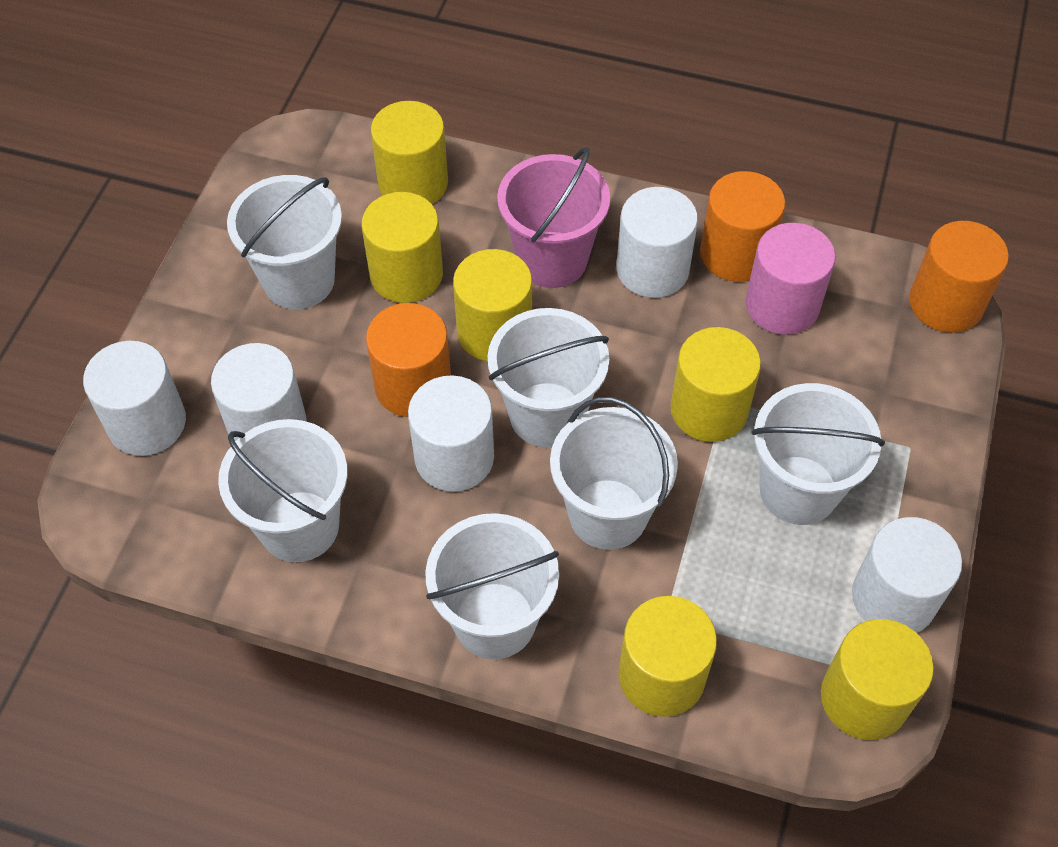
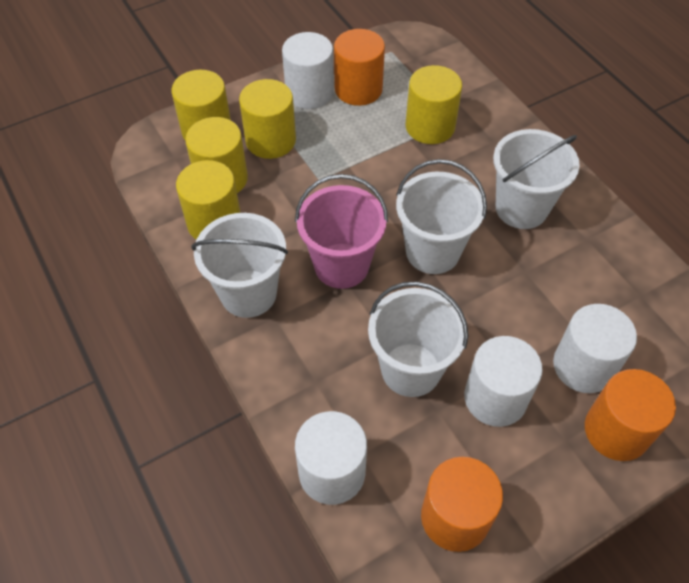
pink cylinder: 1 -> 0
white bucket: 6 -> 4
white cylinder: 5 -> 4
yellow cylinder: 6 -> 5

